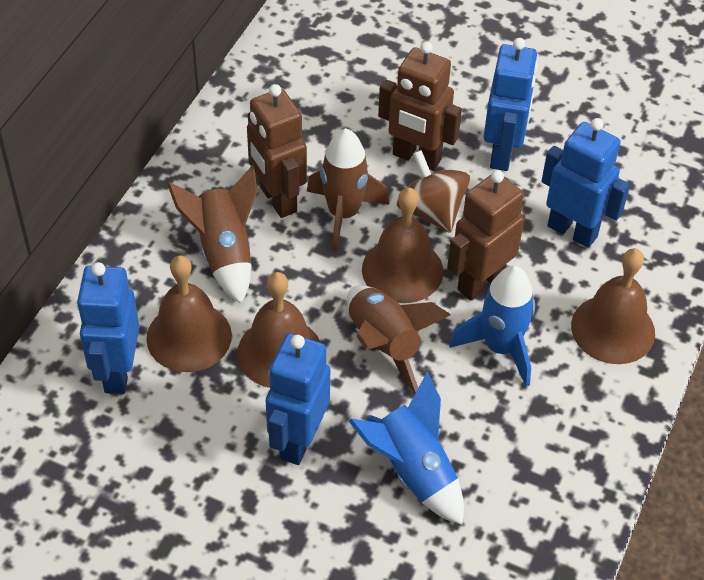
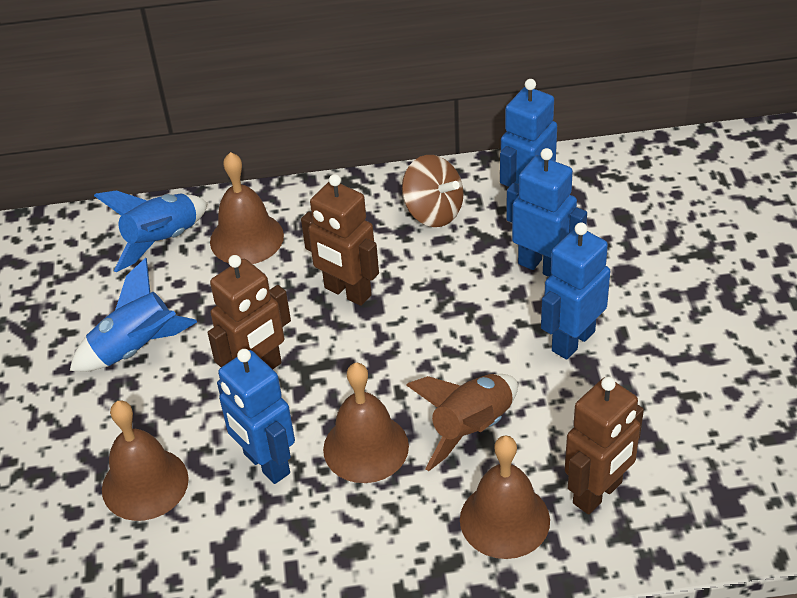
brown rocket: 3 -> 1

